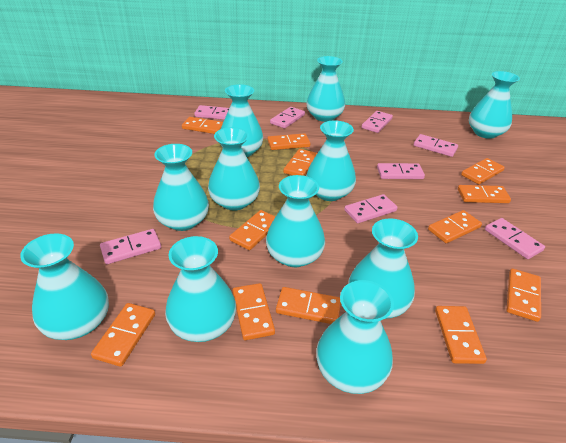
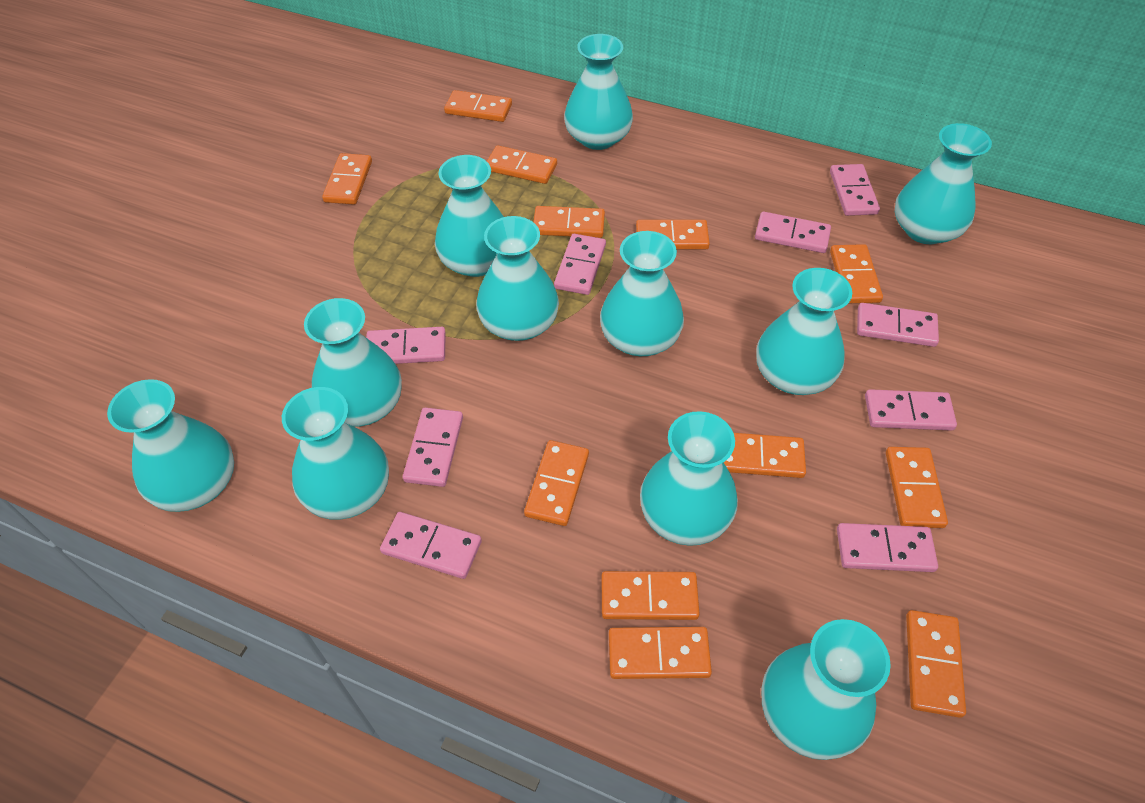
pink domino: 8 -> 9

